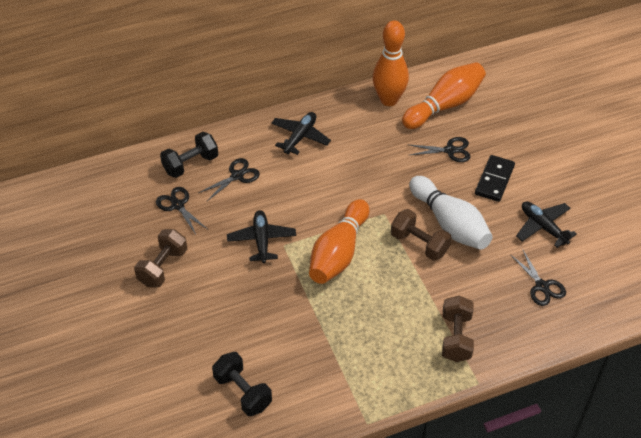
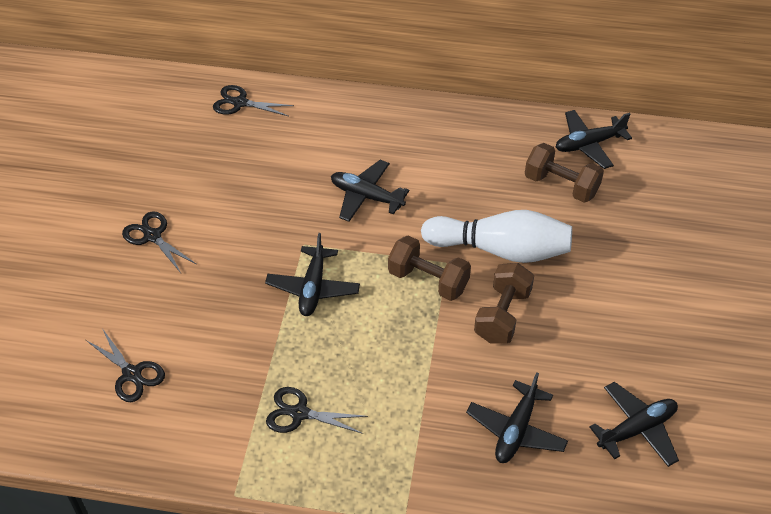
black domino: 1 -> 0
black dumbbell: 2 -> 0
black plane: 3 -> 5
orange bowling pin: 3 -> 0

